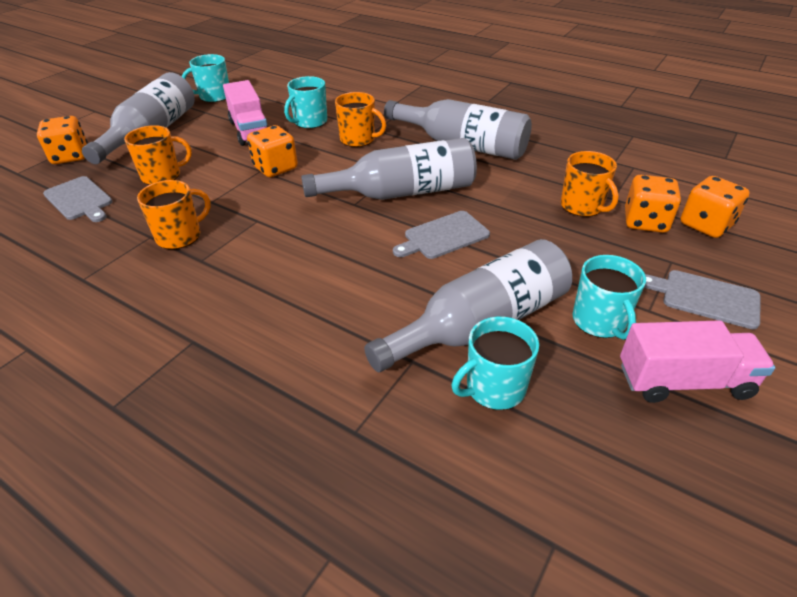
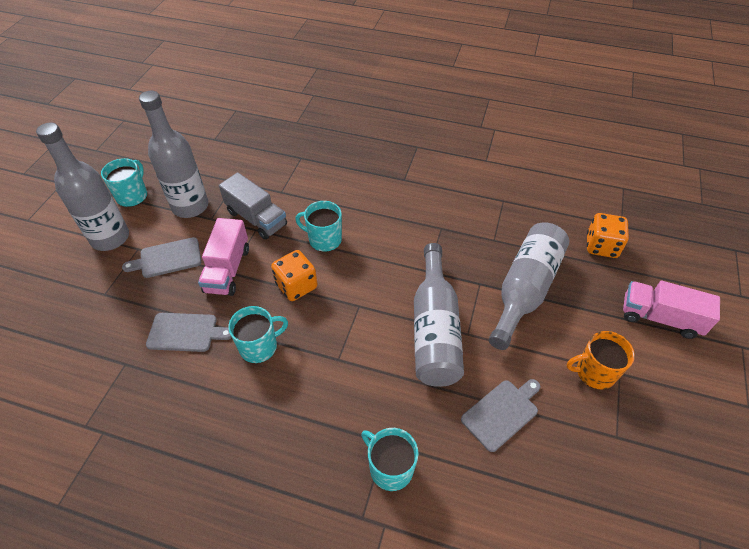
grey truck: 0 -> 1
orange dice: 4 -> 2
orange mug: 4 -> 1

